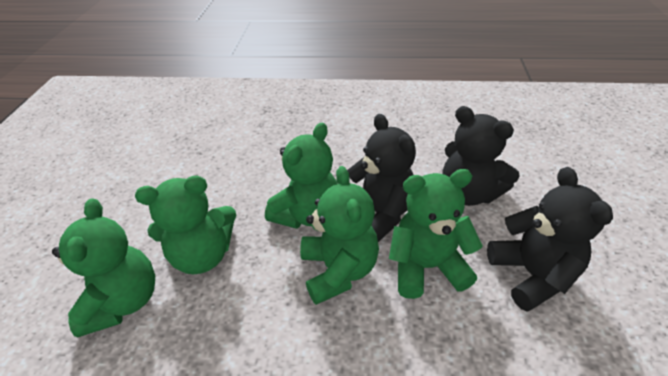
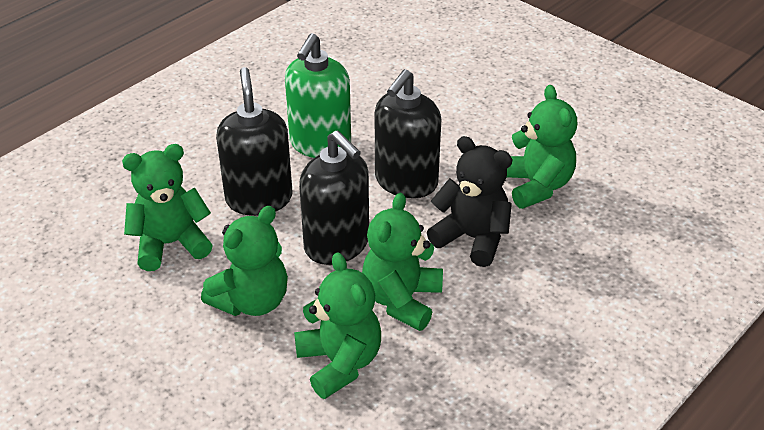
black soap dispenser: 0 -> 3
black teddy bear: 3 -> 1
green soap dispenser: 0 -> 1

